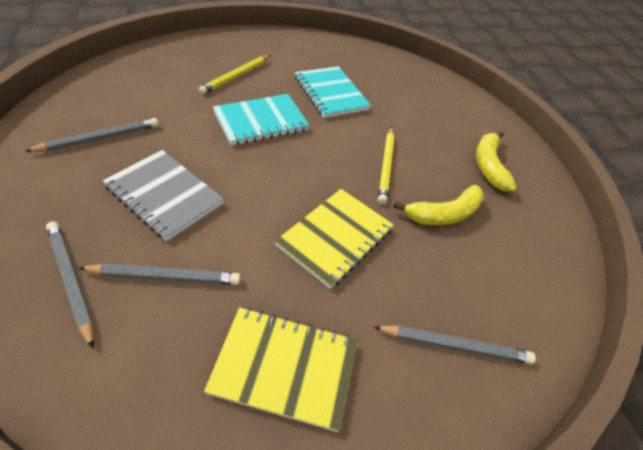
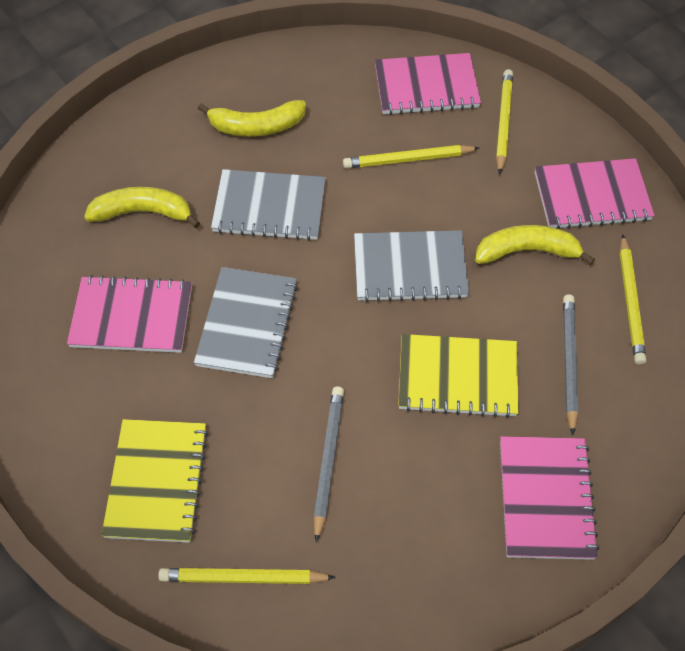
grey notebook: 1 -> 3
grey pencil: 4 -> 2
pink notebook: 0 -> 4
turquoise notebook: 2 -> 0
yellow banana: 2 -> 3
yellow pencil: 2 -> 4

